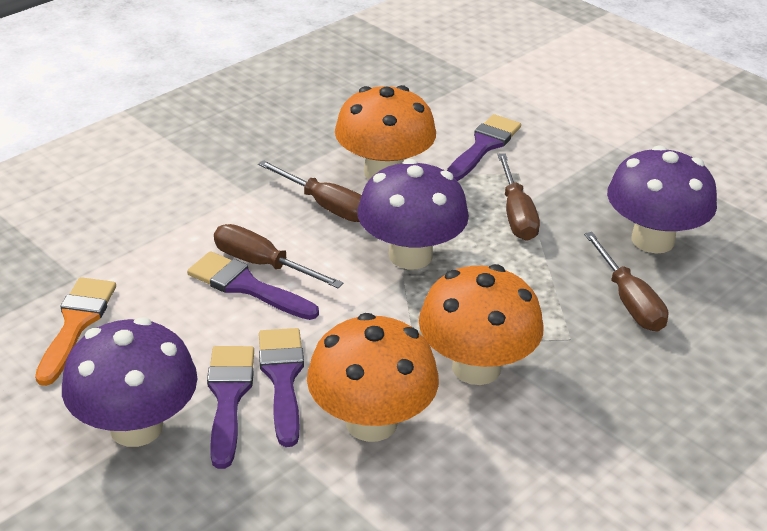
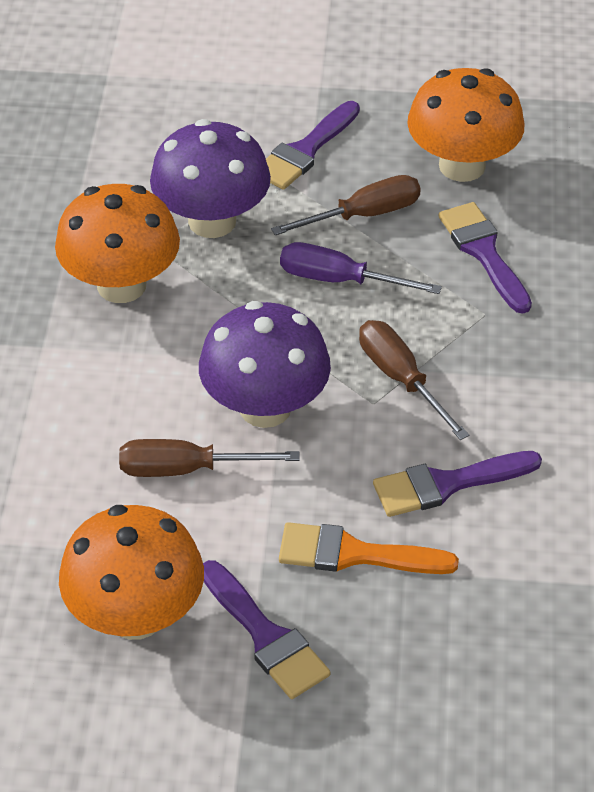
brown screwdriver: 4 -> 3
purple mushroom: 3 -> 2
purple screwdriver: 0 -> 1

